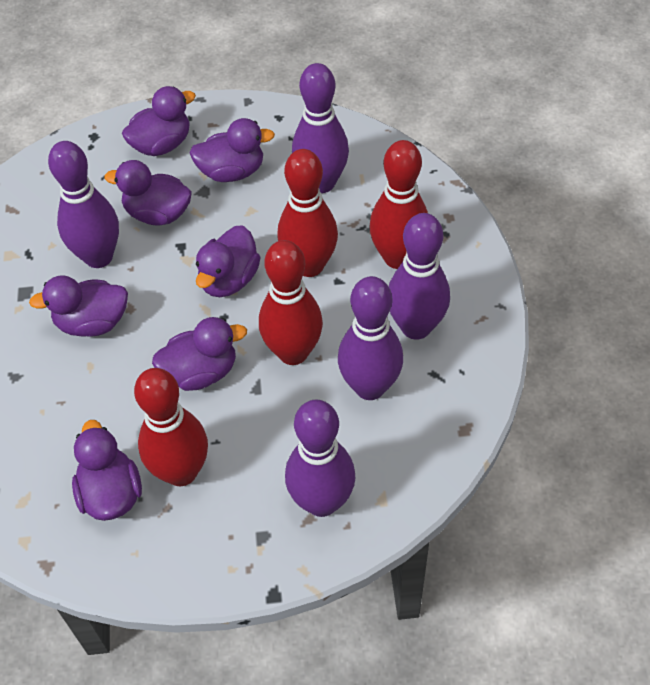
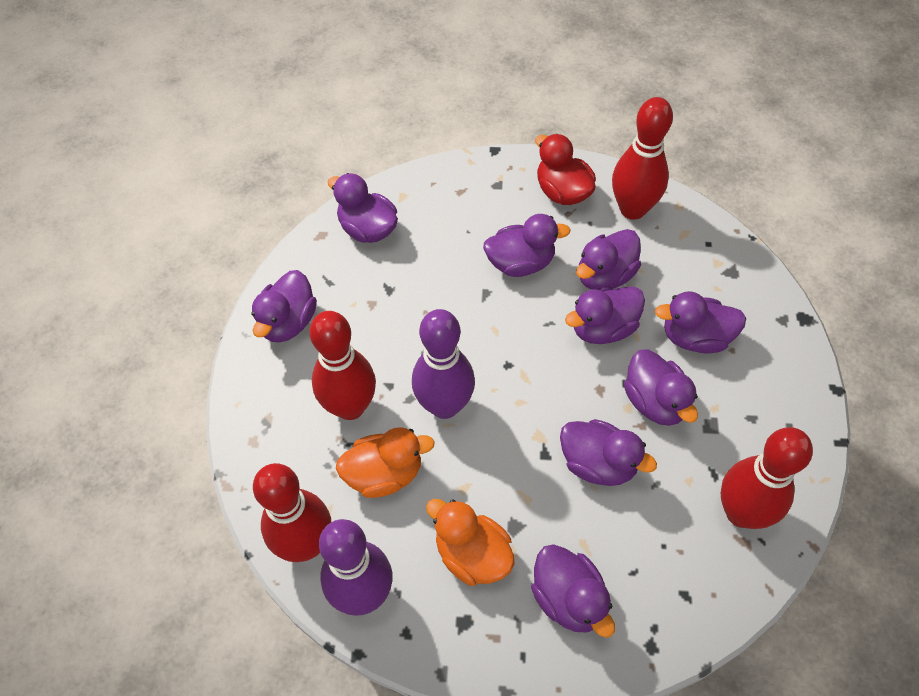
orange duck: 0 -> 2
purple bowling pin: 5 -> 2
purple duck: 7 -> 9
red duck: 0 -> 1

